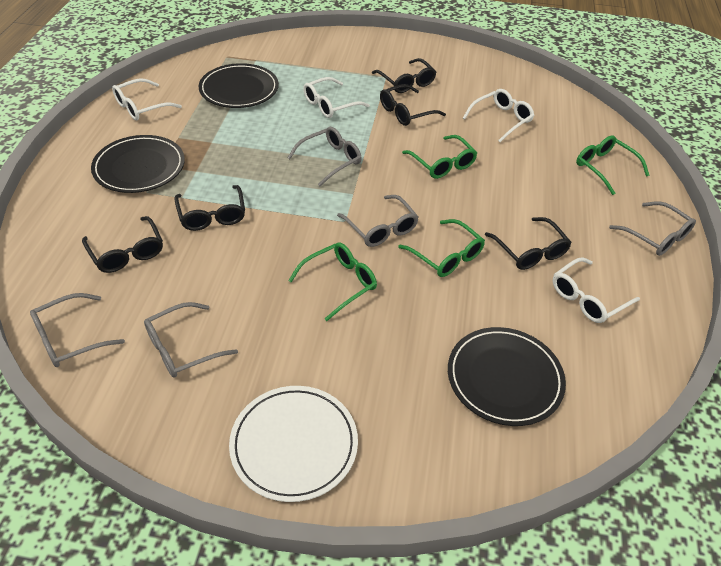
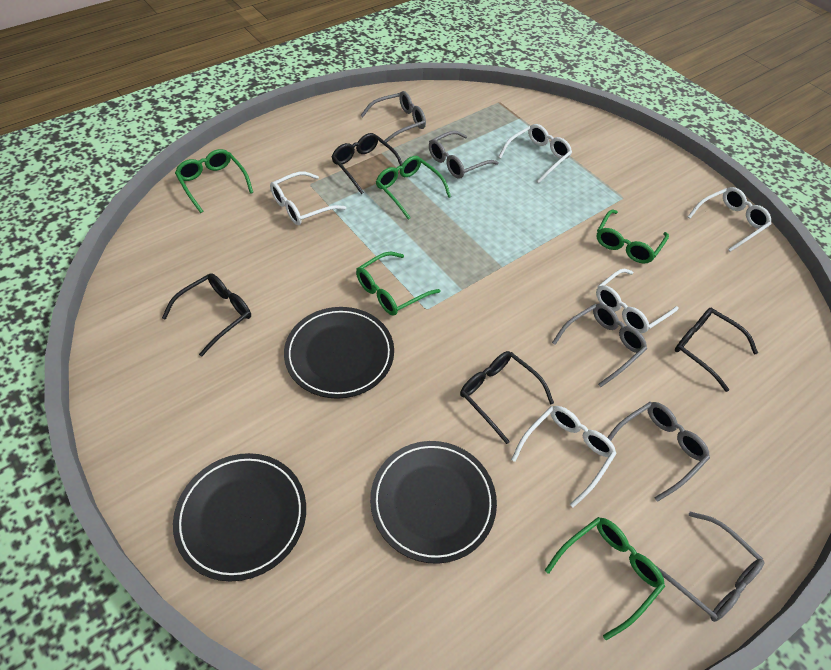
black glasses: 5 -> 4
green glasses: 4 -> 5
white glasses: 4 -> 5
white plate: 1 -> 0

